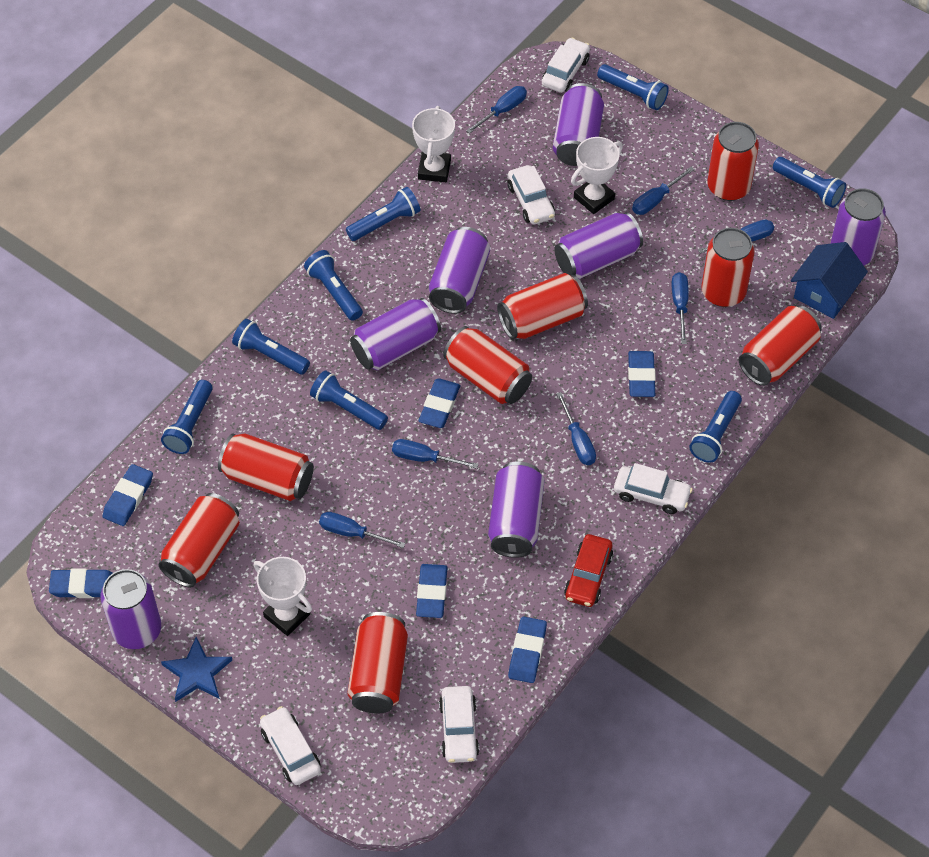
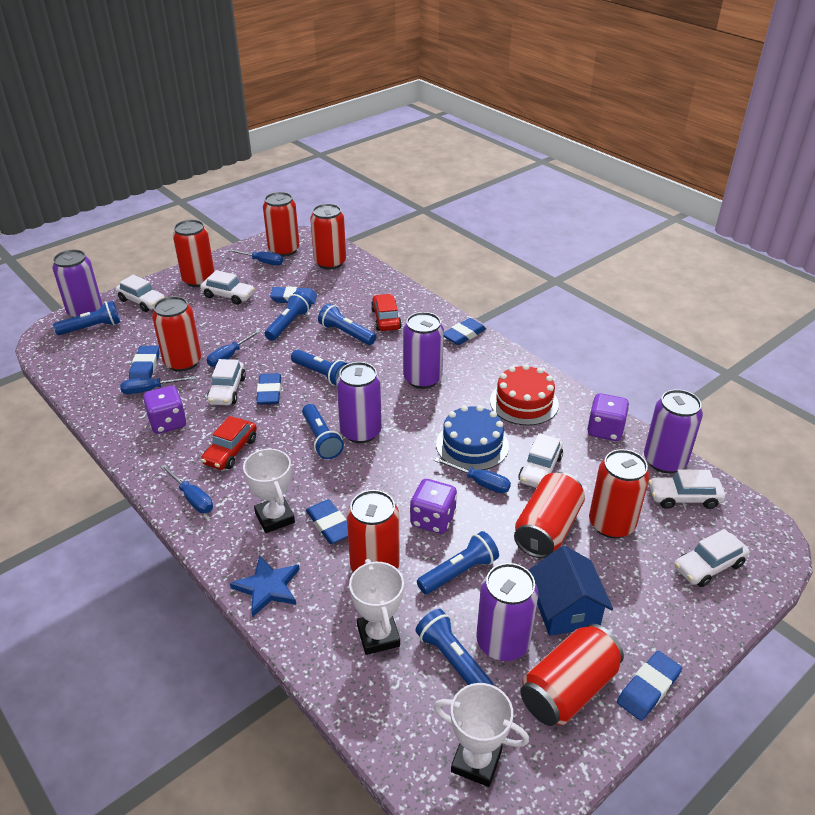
blue cake: 0 -> 1
blue flashlight: 8 -> 7
blue screwdriver: 7 -> 5
purple can: 7 -> 5
purple dice: 0 -> 3
red cake: 0 -> 1
red car: 1 -> 2
white car: 5 -> 6

